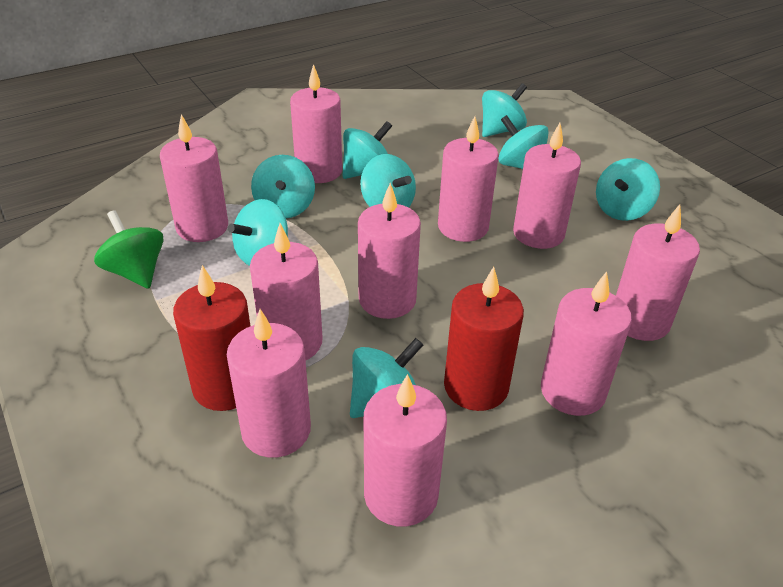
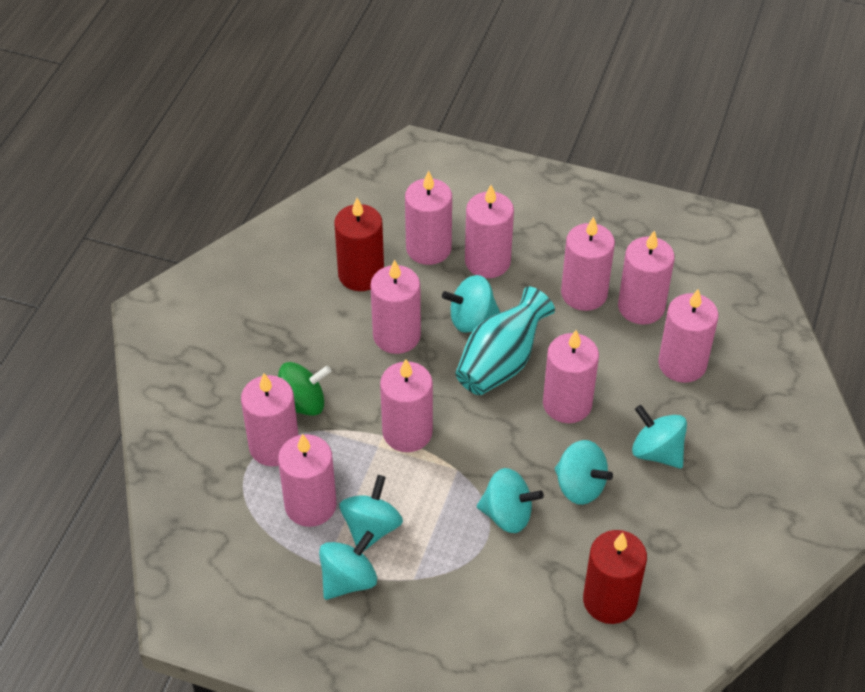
turquoise spinning top: 8 -> 6
turquoise vase: 0 -> 1

